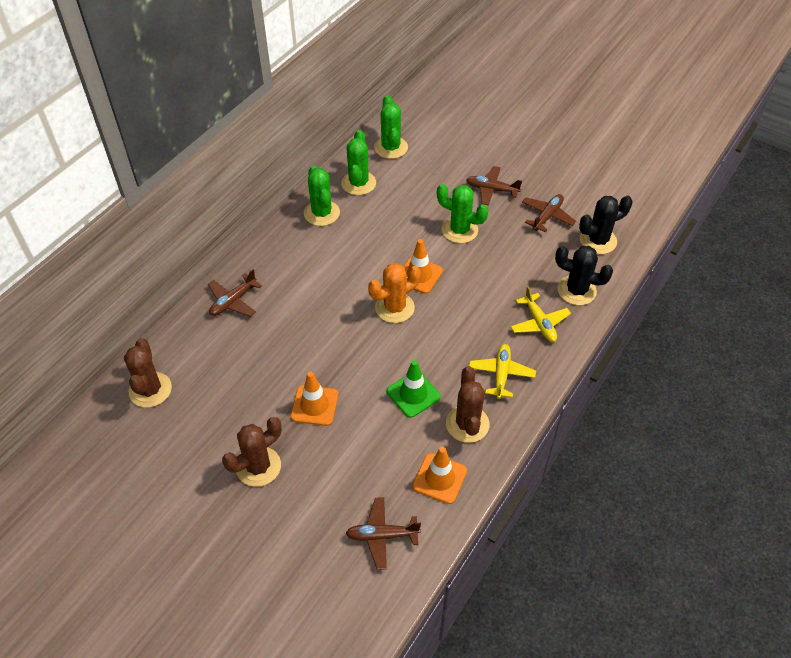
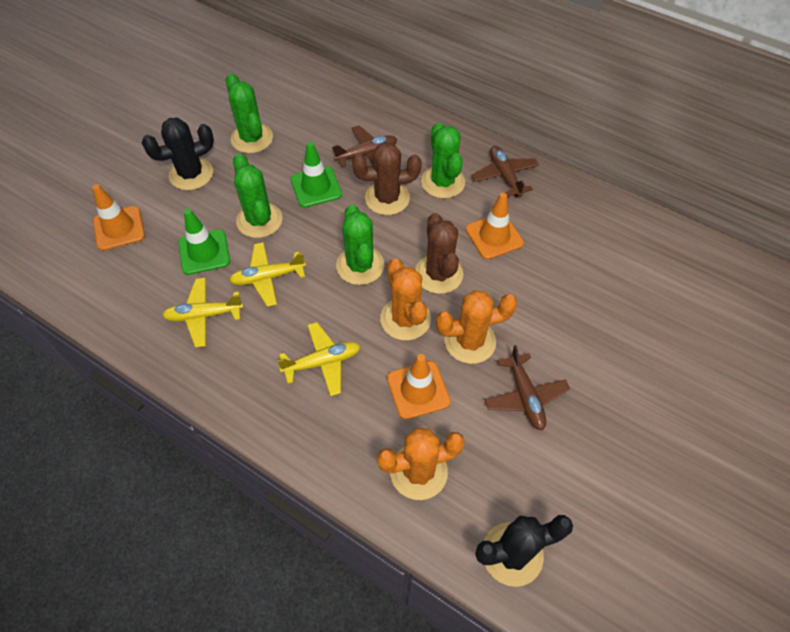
brown cactus: 3 -> 2
brown plane: 4 -> 3
green traffic cone: 1 -> 2
orange cactus: 1 -> 3
yellow plane: 2 -> 3

